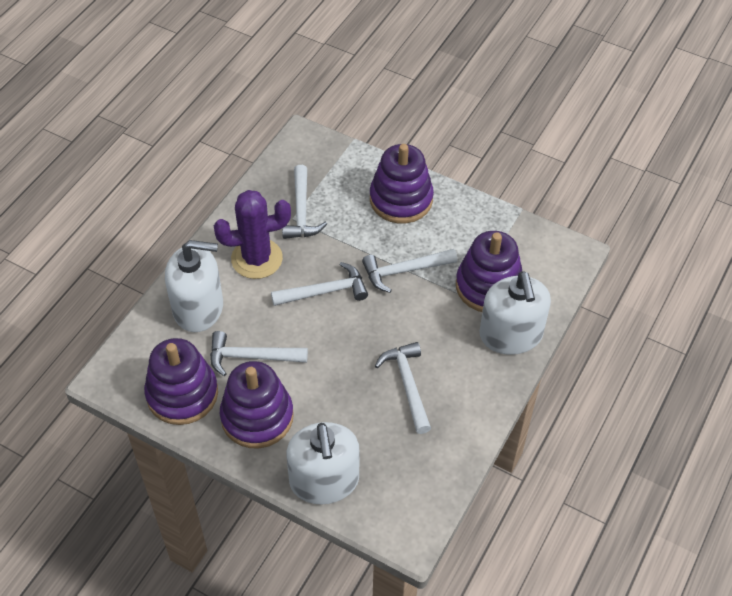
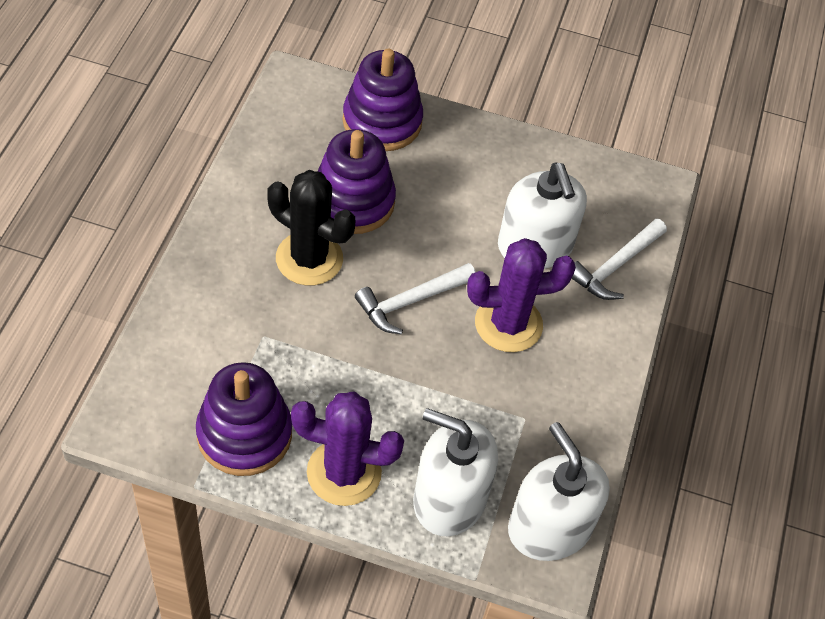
black cactus: 0 -> 1
purple cactus: 1 -> 2
purple stacking toy: 4 -> 3
white hammer: 5 -> 2

